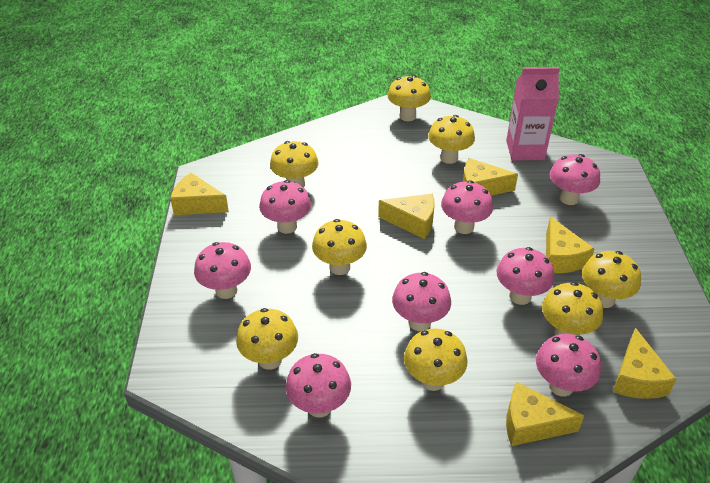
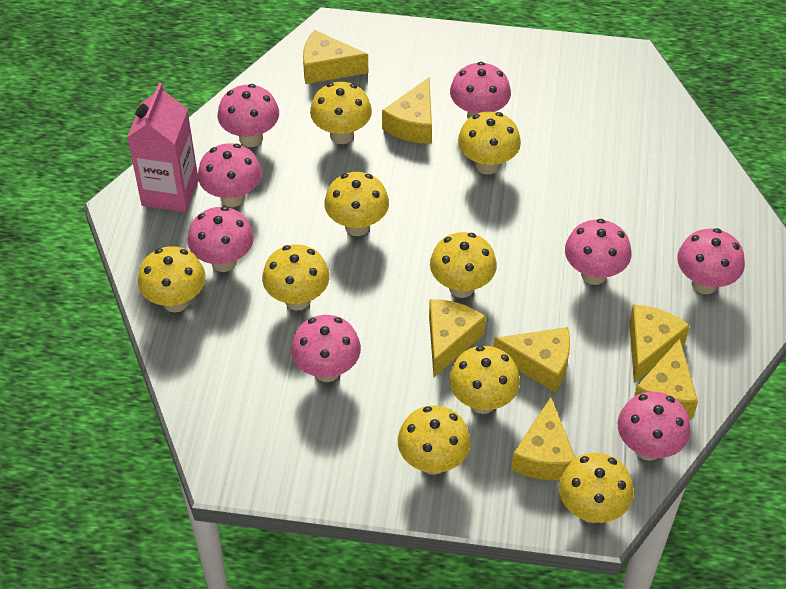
yellow cheese: 6 -> 7
yellow mushroom: 8 -> 9

